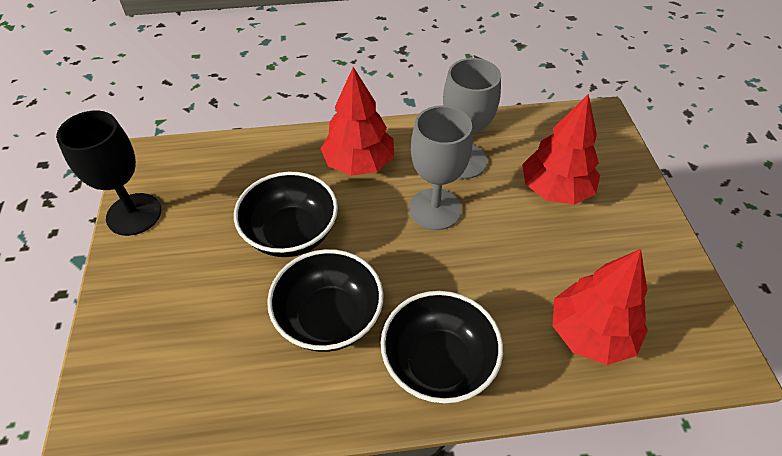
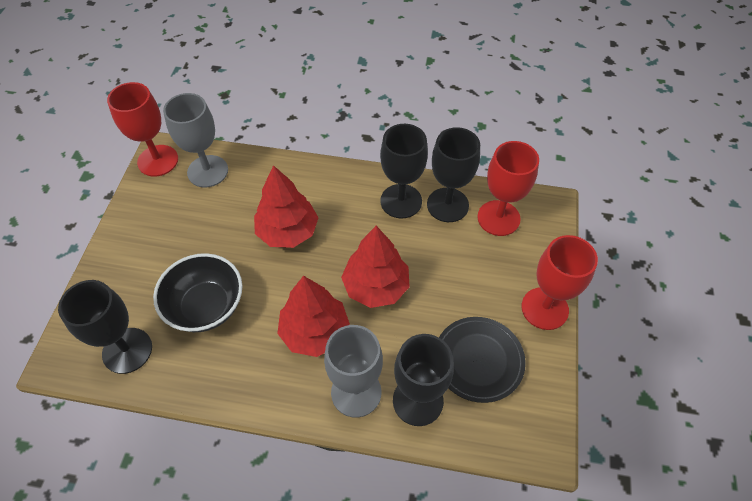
black bowl: 3 -> 1
black goblet: 1 -> 4
black plate: 0 -> 1
red goblet: 0 -> 3

